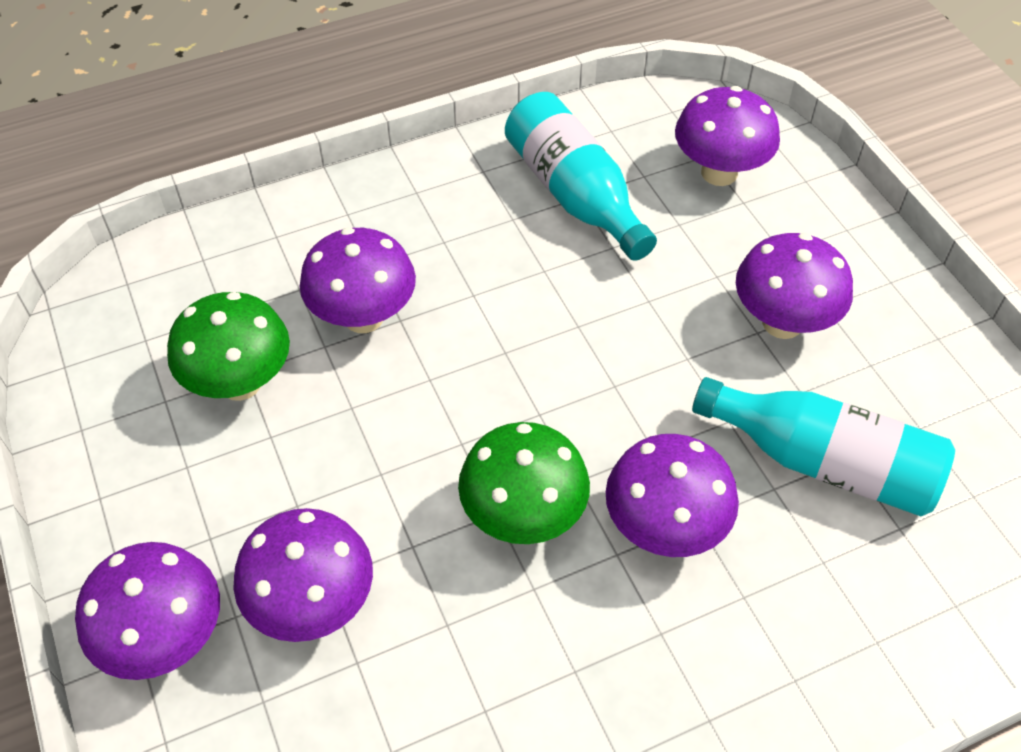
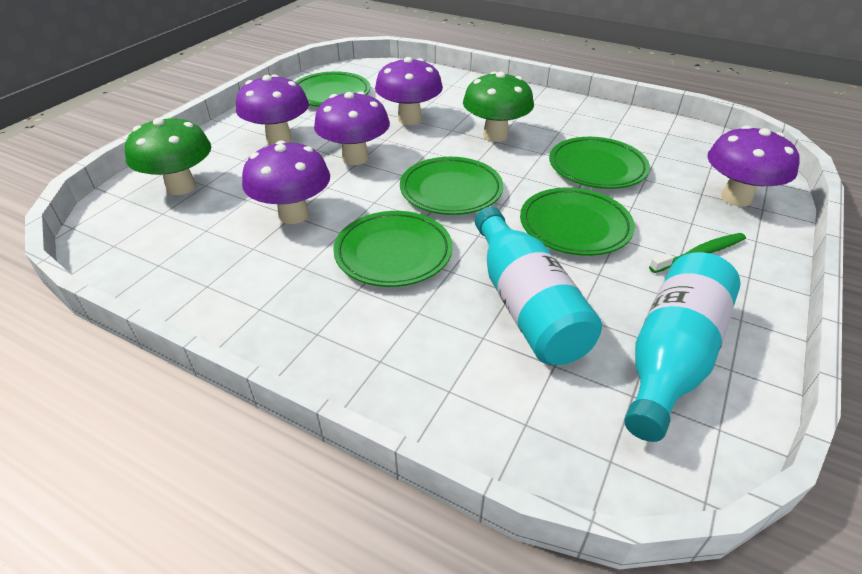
green plate: 0 -> 5
green toothbrush: 0 -> 1
purple mushroom: 6 -> 5

